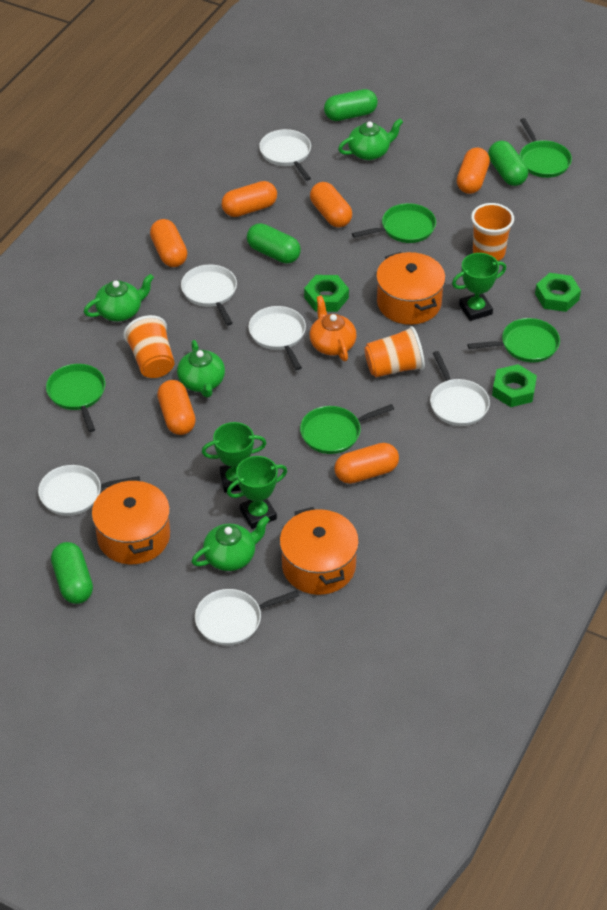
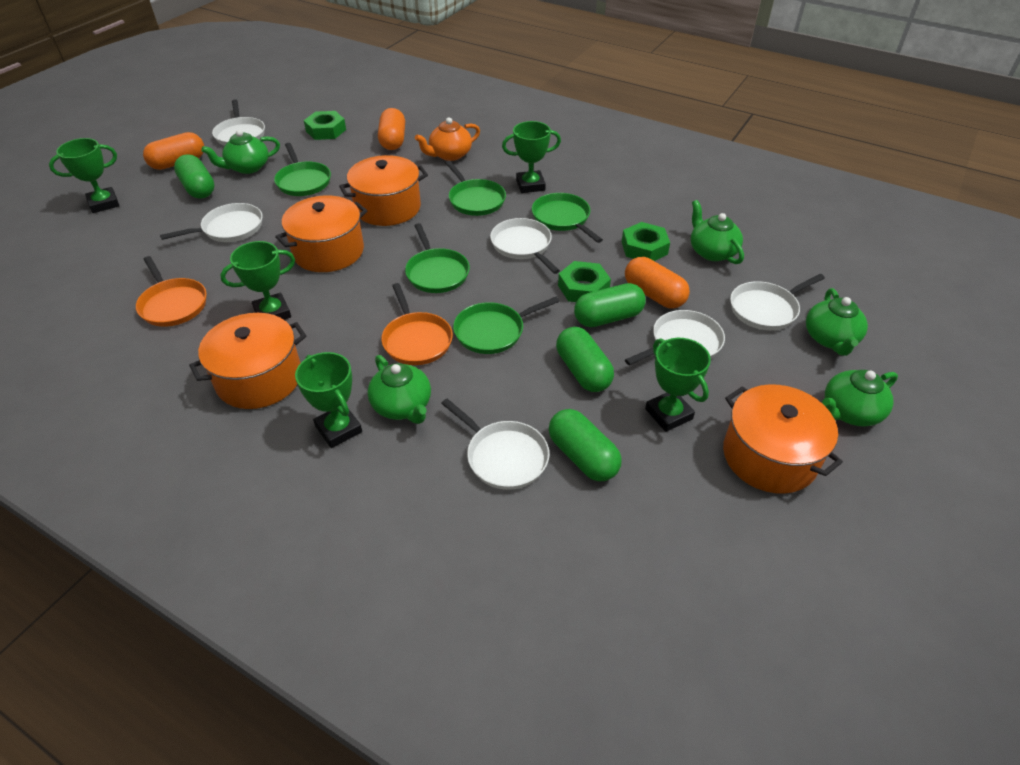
green teapot: 4 -> 5
green trophy: 3 -> 5
orange capsule: 6 -> 3
orange cup: 3 -> 0
orange pan: 0 -> 2
orange pot: 3 -> 4

